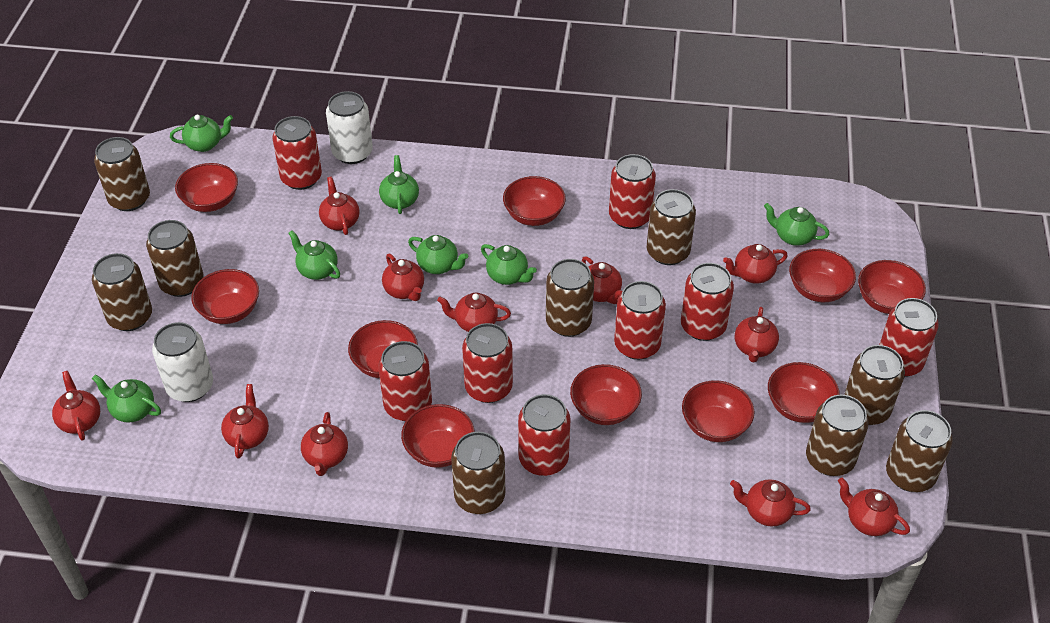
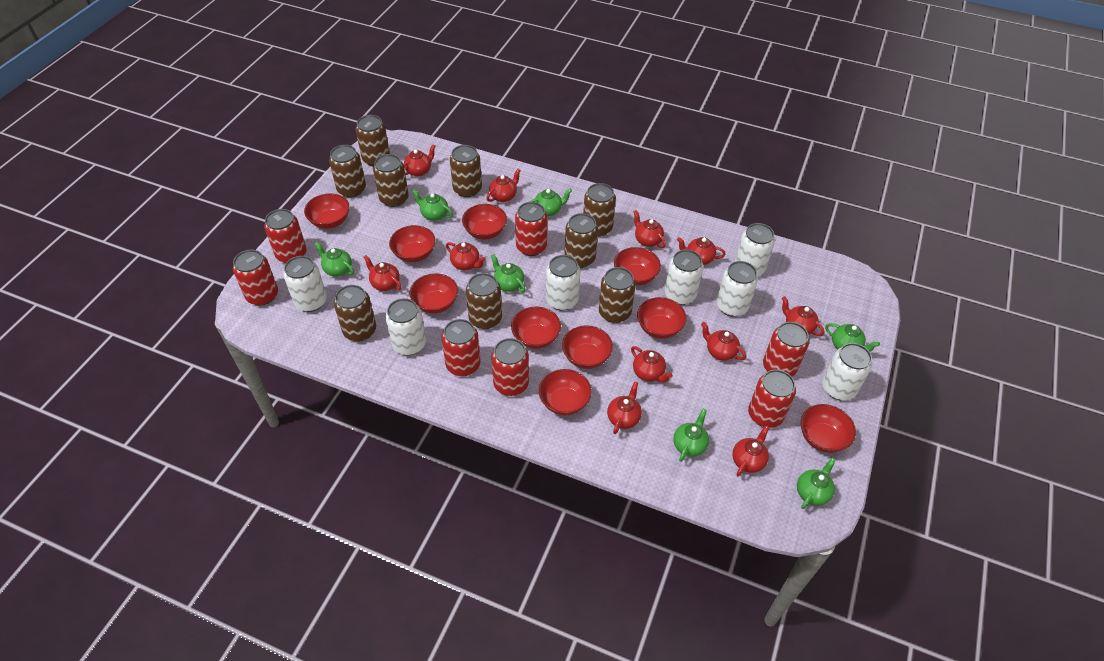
red can: 8 -> 7
white can: 2 -> 7

